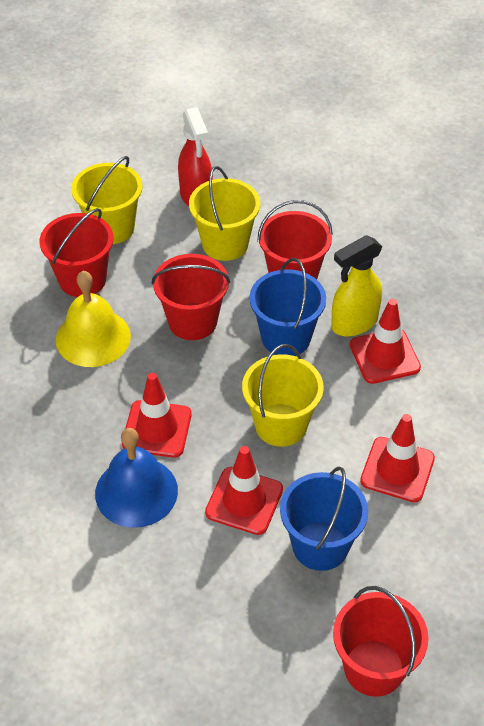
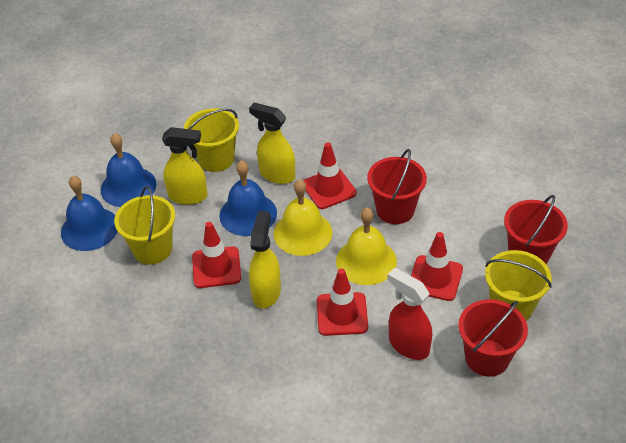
blue bell: 1 -> 3
blue bucket: 2 -> 0
red bucket: 4 -> 3
yellow bell: 1 -> 2
yellow spray bottle: 1 -> 3

